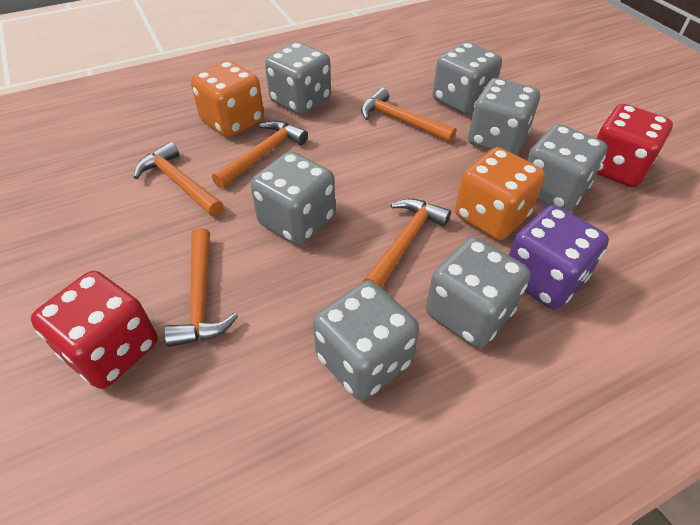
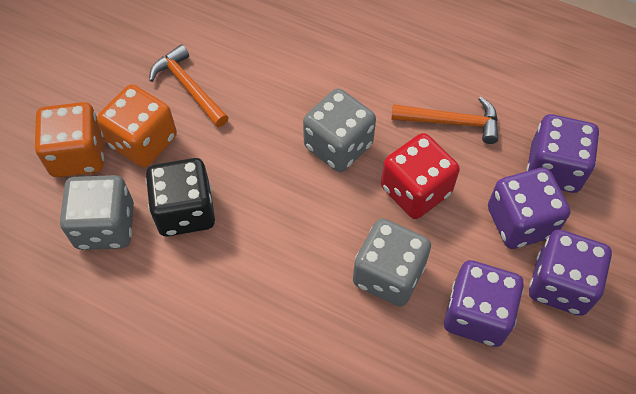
black dice: 0 -> 1
grey dice: 7 -> 3
orange hammer: 5 -> 2
purple dice: 1 -> 4
red dice: 2 -> 1

